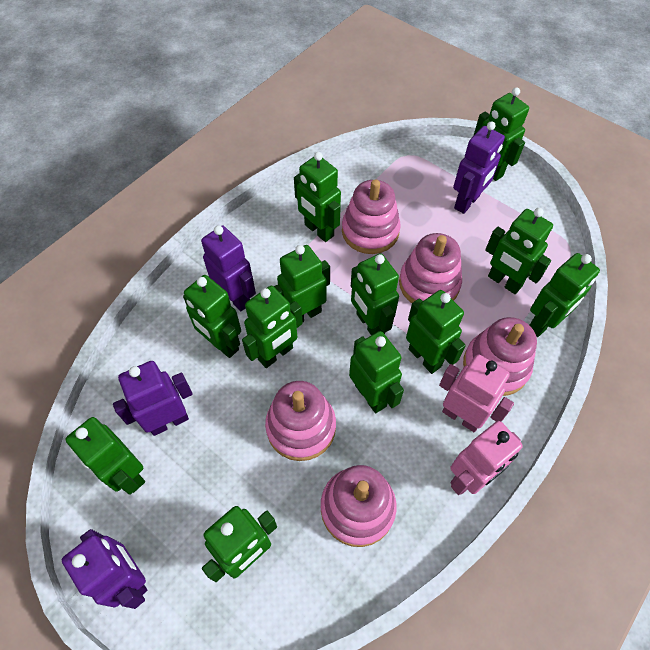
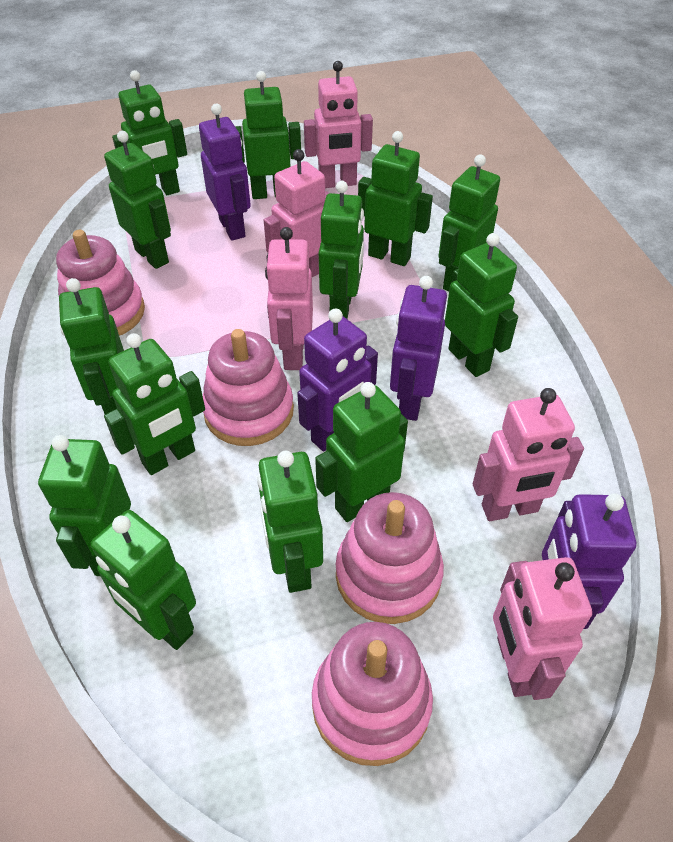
green robot: 12 -> 13
pink robot: 2 -> 5
pink stacking toy: 5 -> 4

